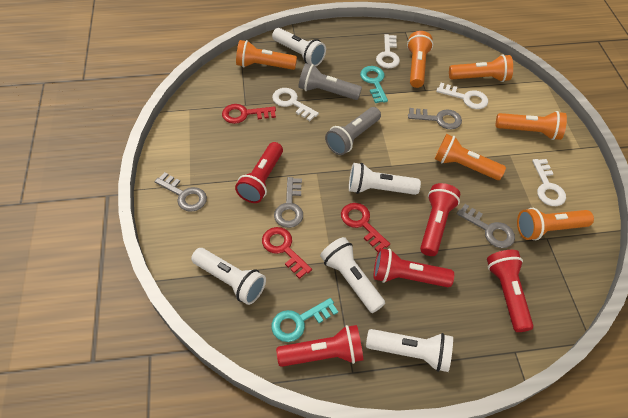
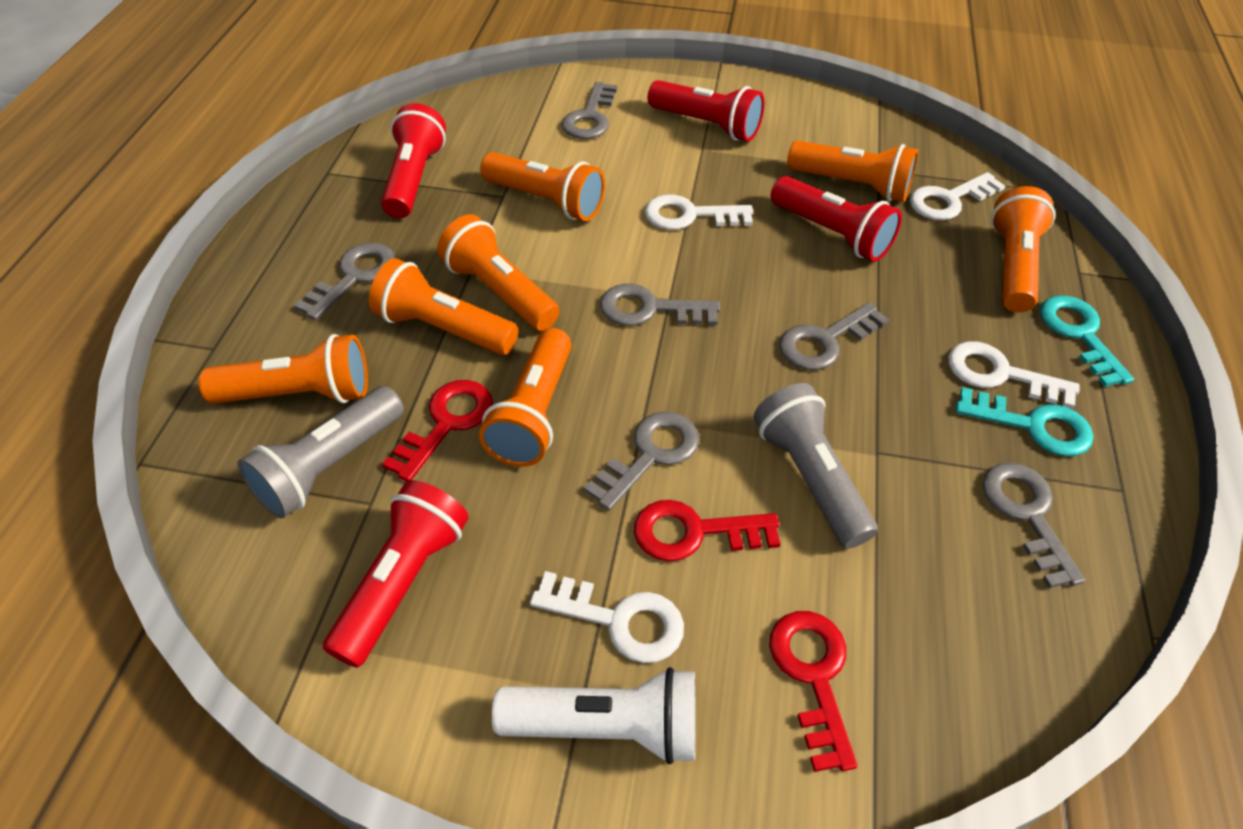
grey key: 4 -> 6
orange flashlight: 6 -> 7
red flashlight: 5 -> 4
white flashlight: 5 -> 1

